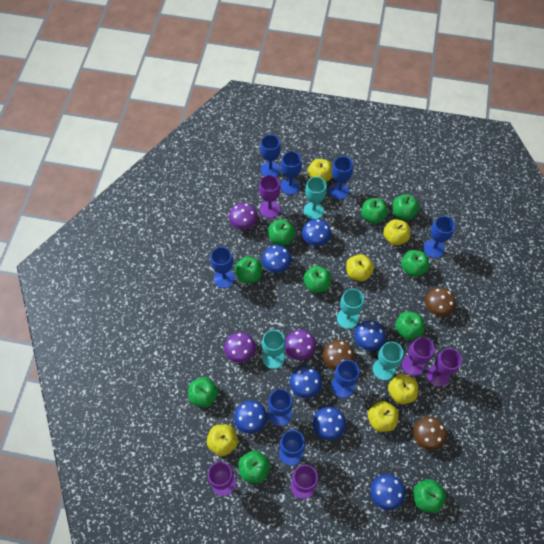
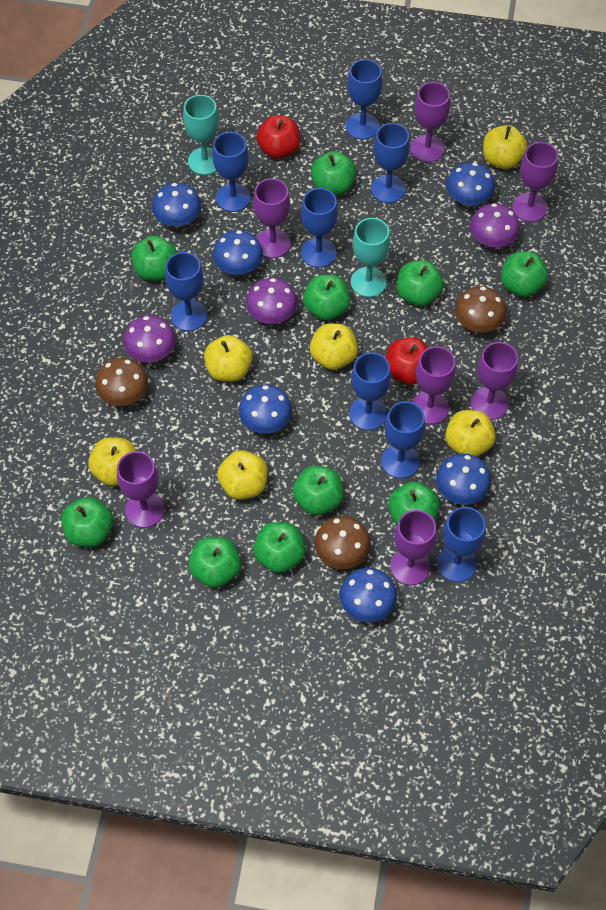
blue mushroom: 7 -> 6
purple goblet: 5 -> 7
red apple: 0 -> 2
turquoise goblet: 4 -> 2

